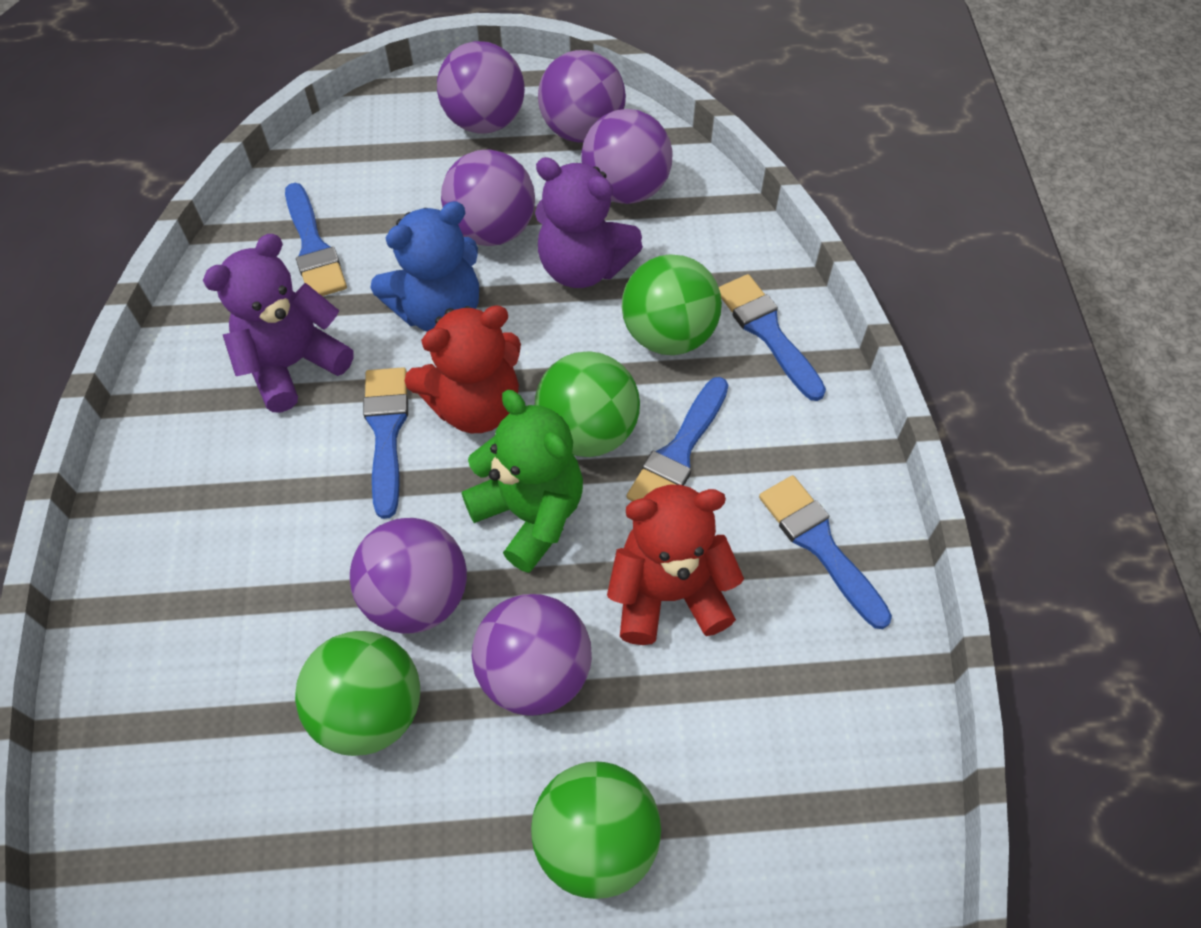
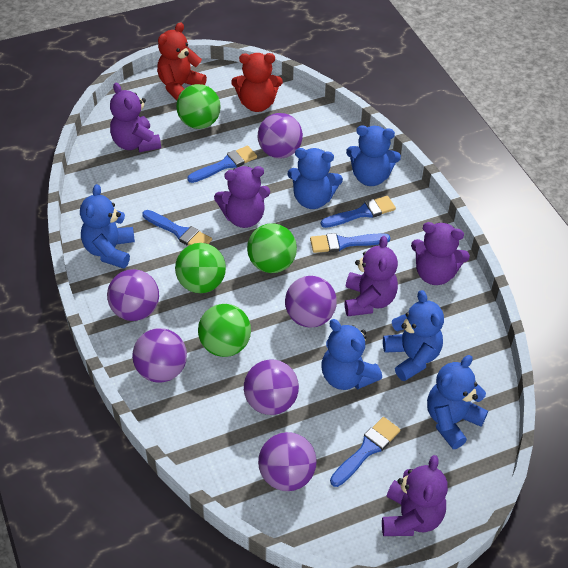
blue teddy bear: 1 -> 6
green teddy bear: 1 -> 0
purple teddy bear: 2 -> 5

